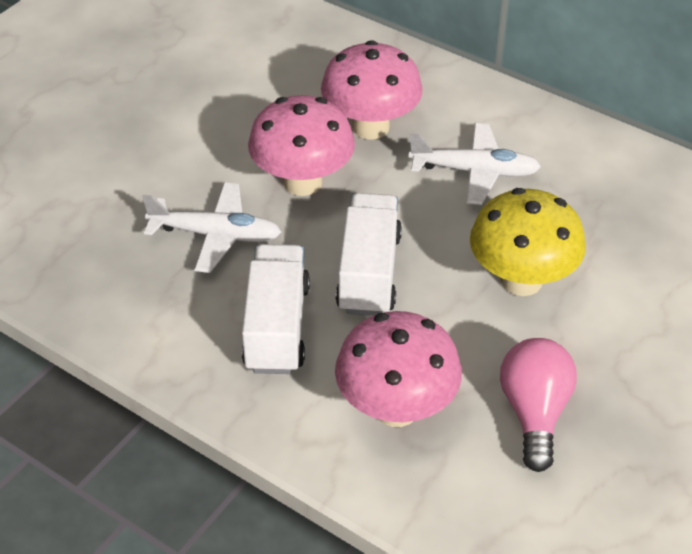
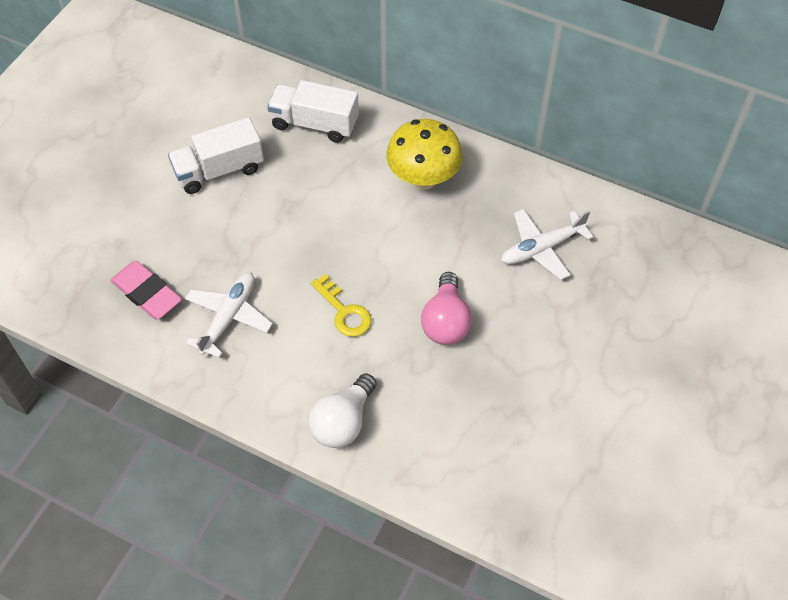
pink eraser: 0 -> 1
pink mushroom: 3 -> 0
white light bulb: 0 -> 1
yellow key: 0 -> 1

